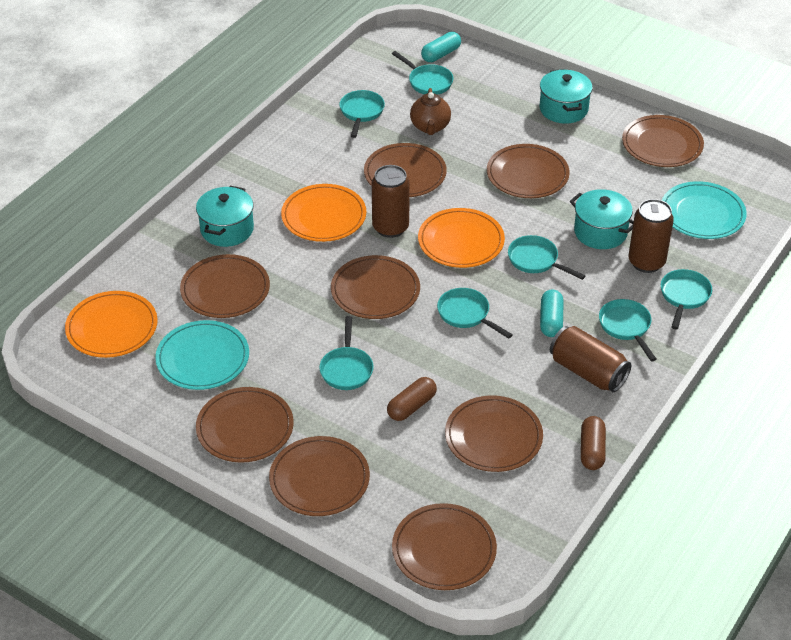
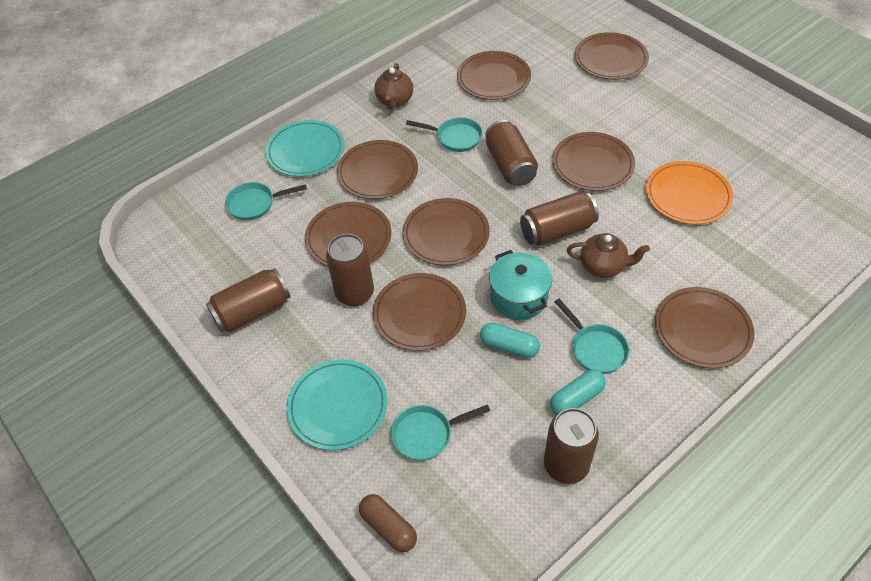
brown can: 3 -> 5
brown capsule: 2 -> 1
brown plate: 9 -> 8
brown teapot: 1 -> 2
orange plate: 3 -> 1
turquoise pan: 7 -> 4
turquoise pot: 3 -> 1

